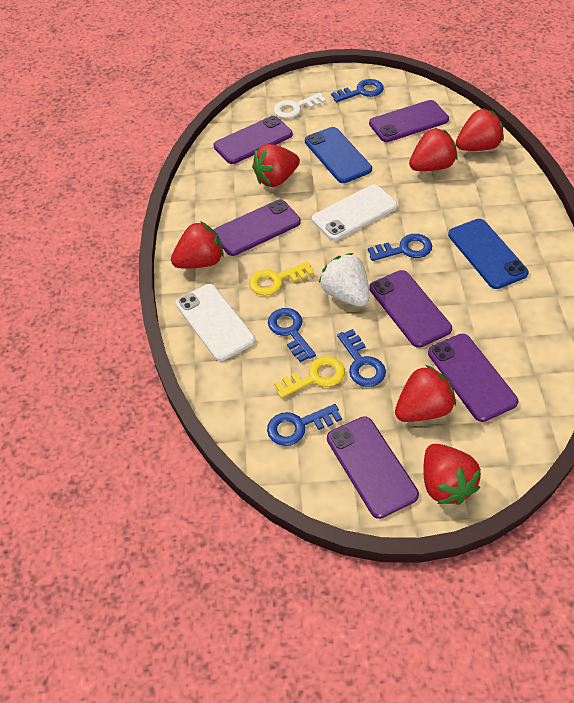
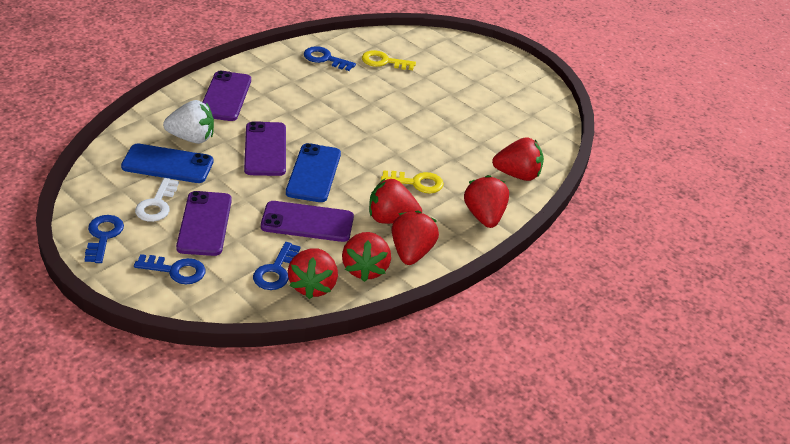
blue key: 5 -> 4
purple phone: 6 -> 4
white phone: 2 -> 0

